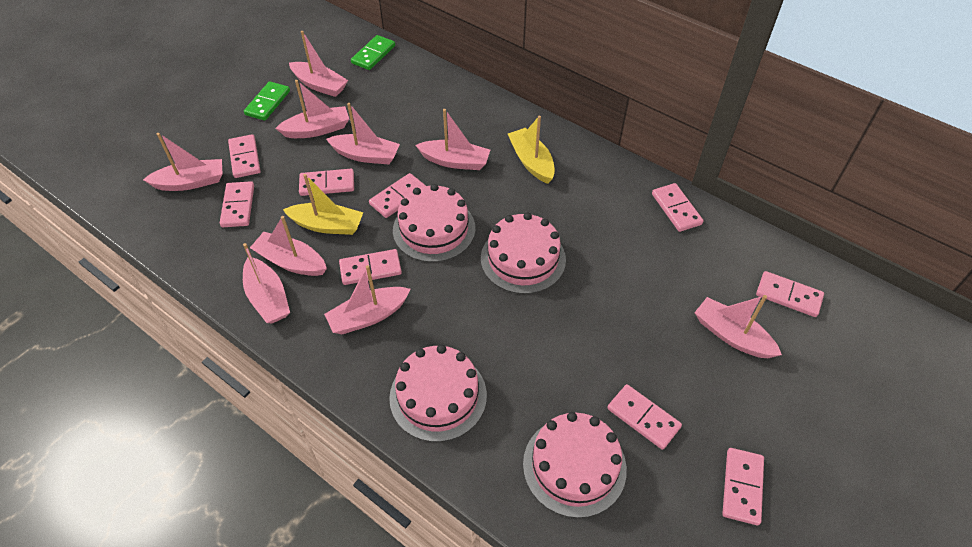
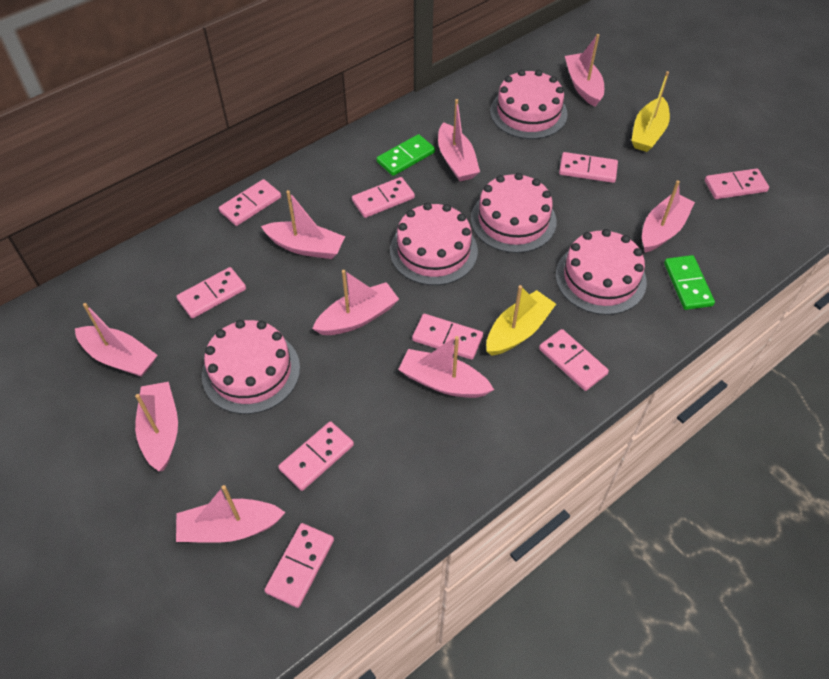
pink cake: 4 -> 5

